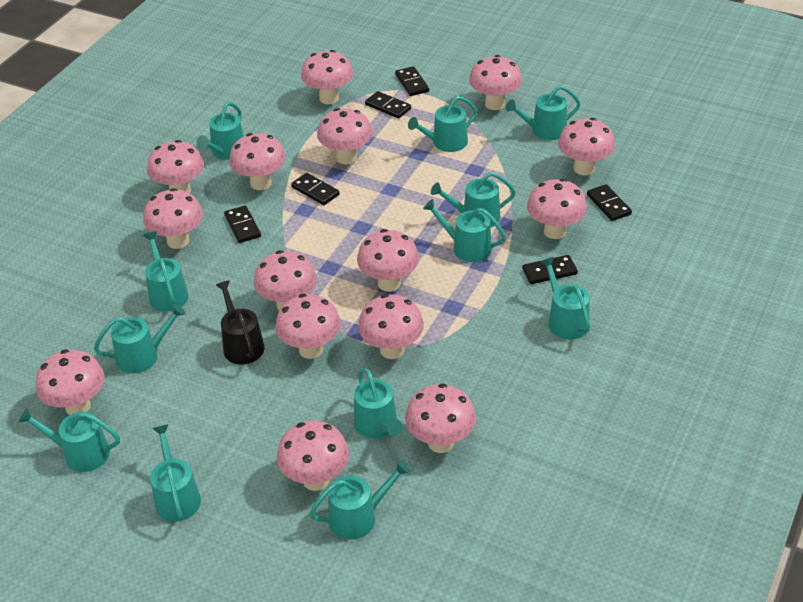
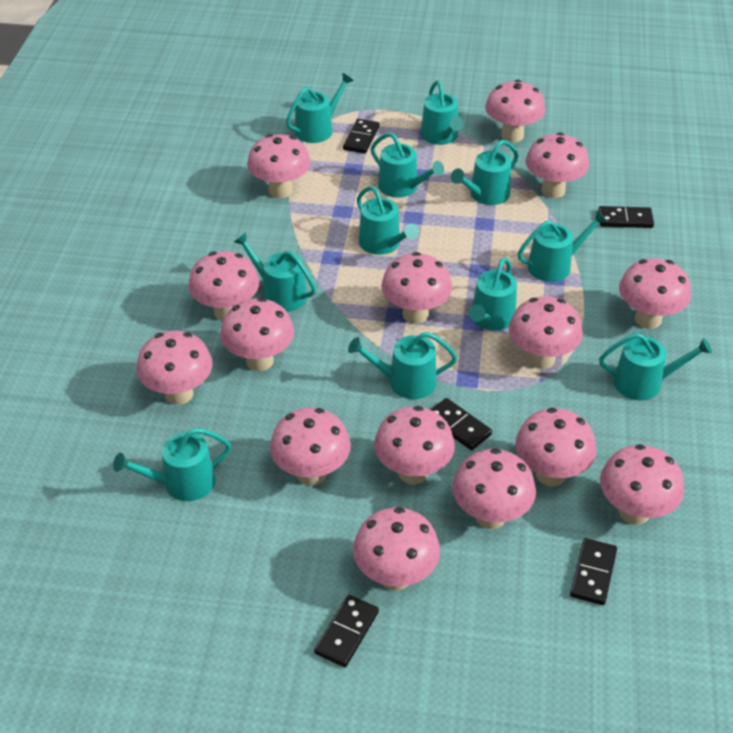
black domino: 6 -> 5
black watering can: 1 -> 0
turquoise watering can: 12 -> 11

